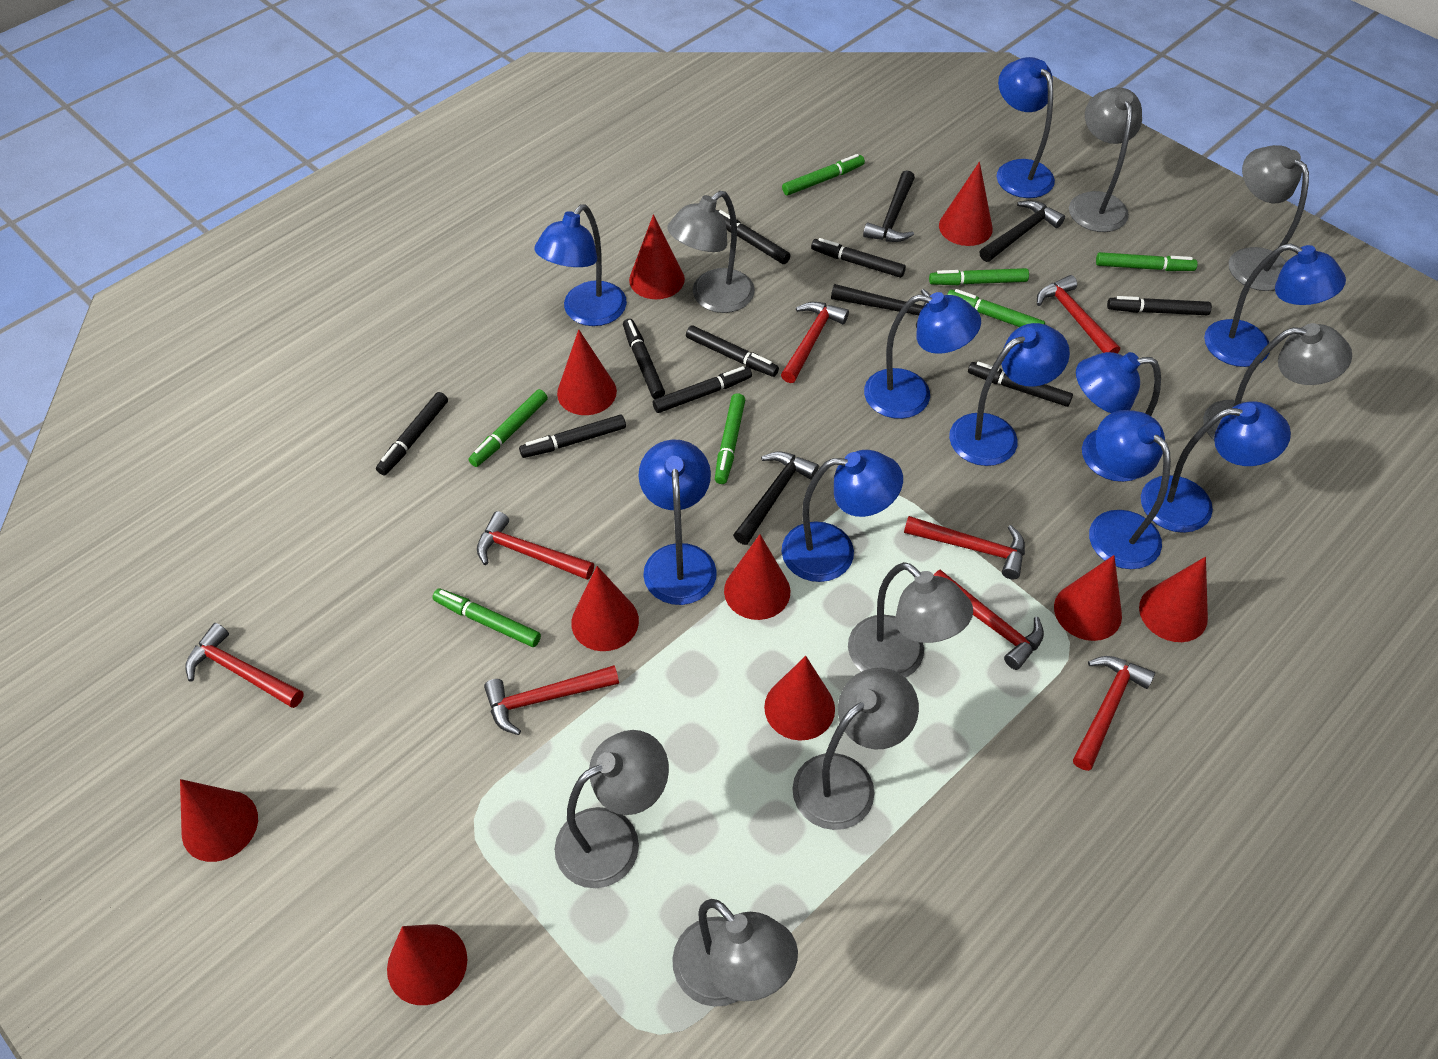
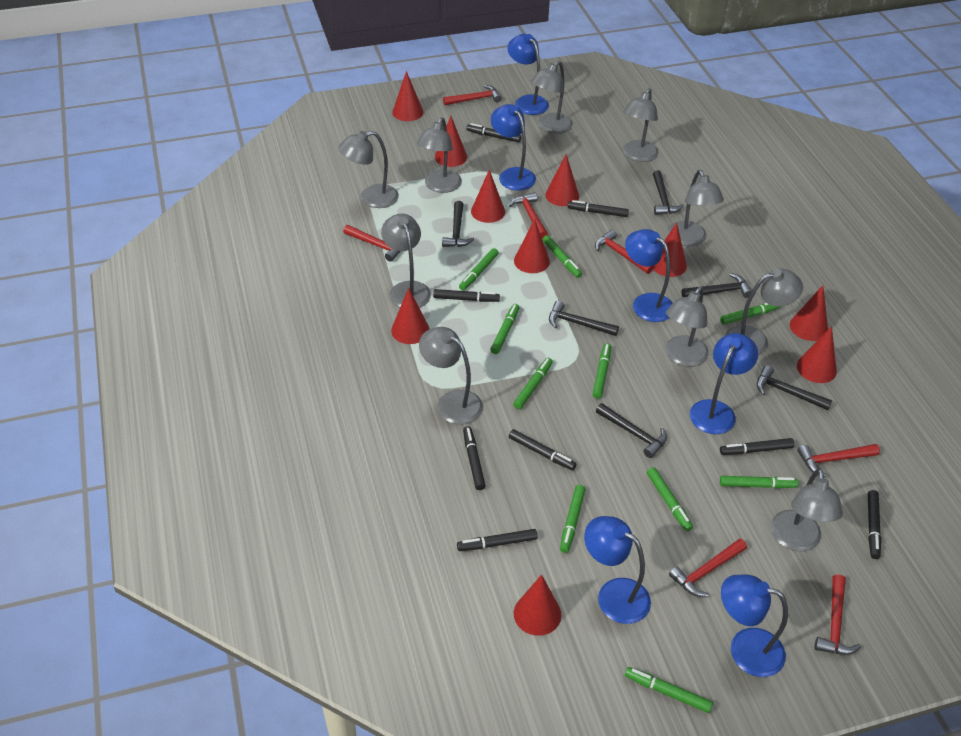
black hammer: 4 -> 6
black marker: 9 -> 8
blue lamp: 10 -> 6
green marker: 7 -> 10
grey lamp: 8 -> 10
red hammer: 8 -> 7

